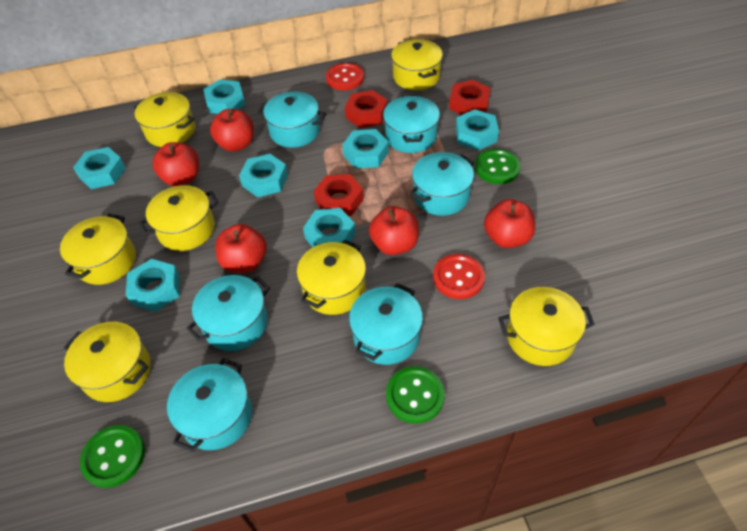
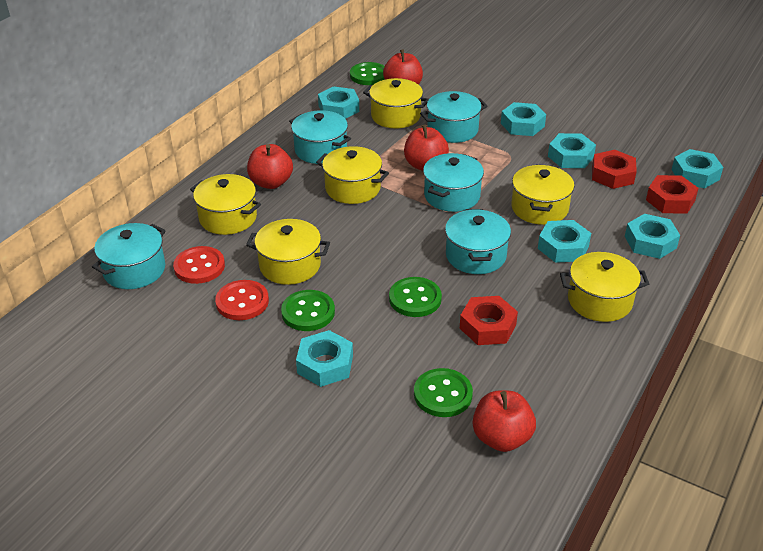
green button: 3 -> 4
red apple: 5 -> 4
turquoise pot: 6 -> 5
yellow pot: 7 -> 6

